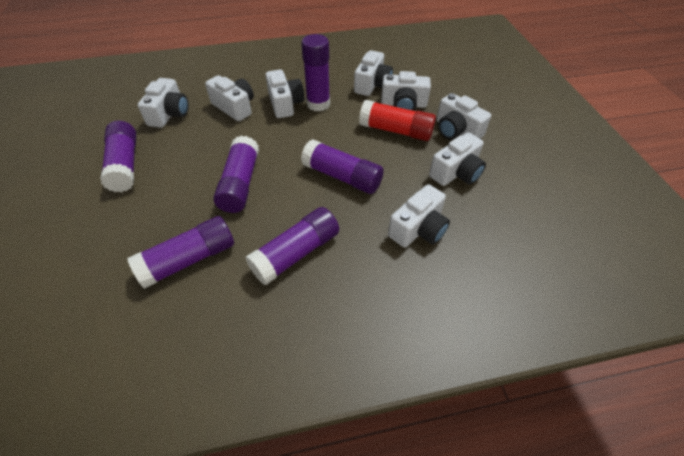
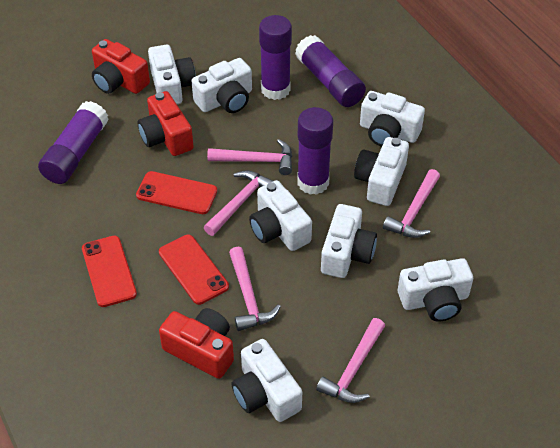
pink hammer: 0 -> 5
purple glue stick: 6 -> 4
red camera: 0 -> 3
red glue stick: 1 -> 0
red phone: 0 -> 3

